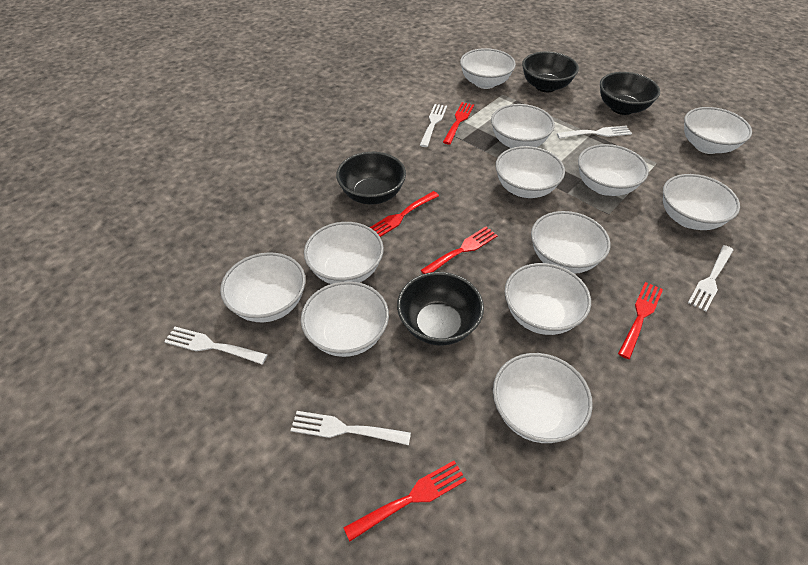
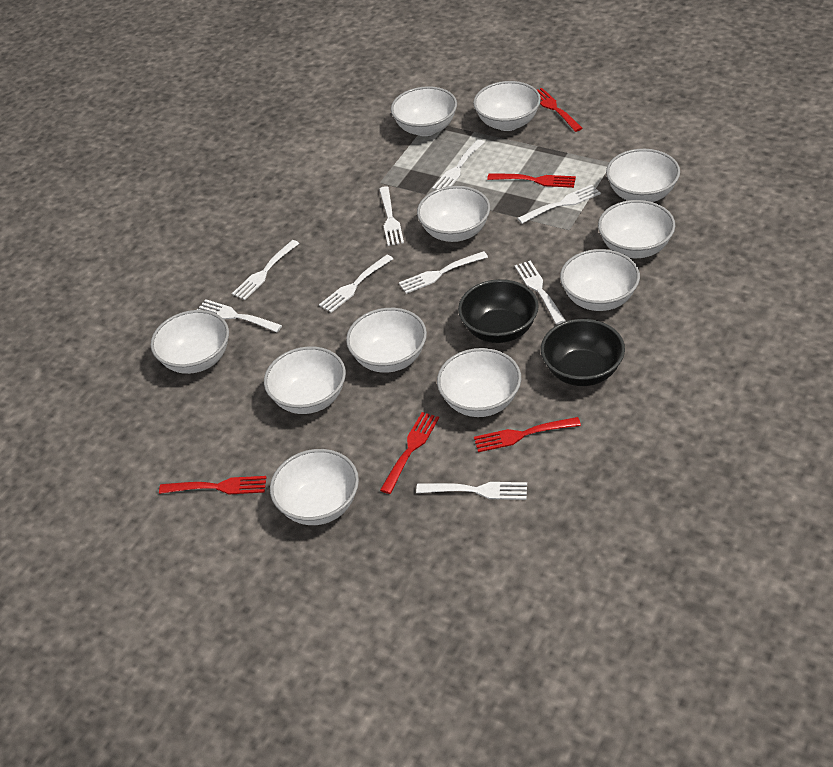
black bowl: 4 -> 2
white bowl: 12 -> 11
white fork: 5 -> 9

